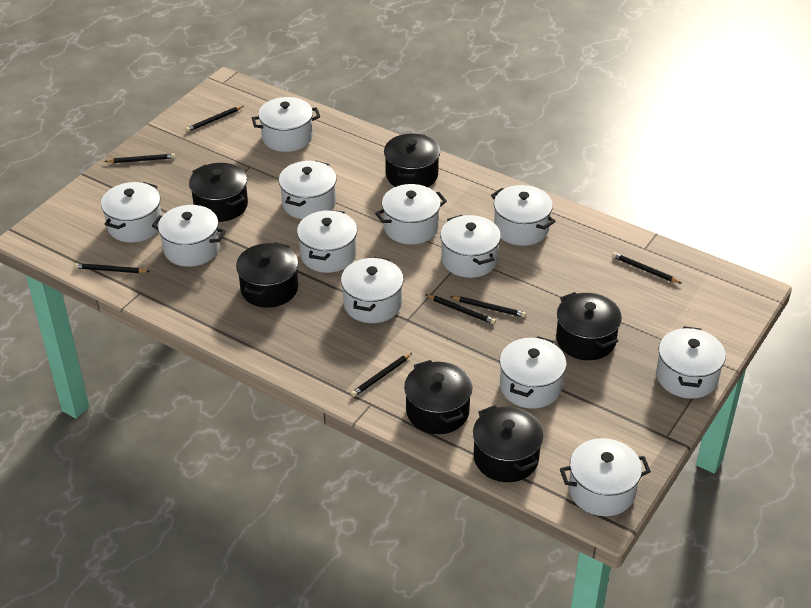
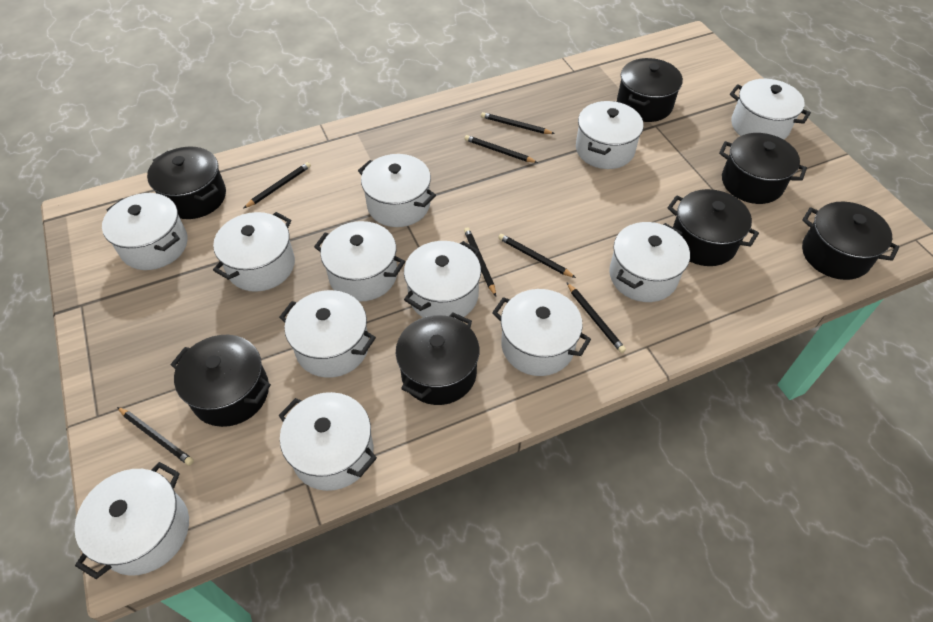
black pot: 6 -> 7

